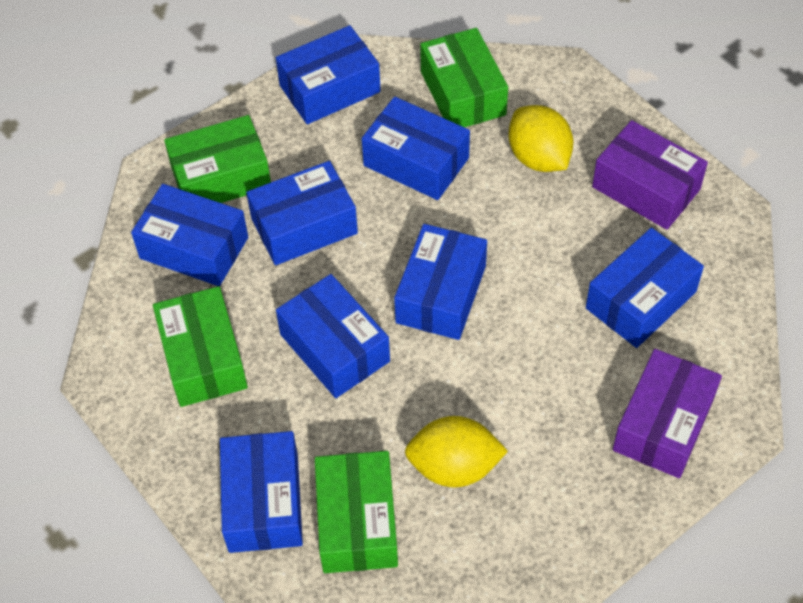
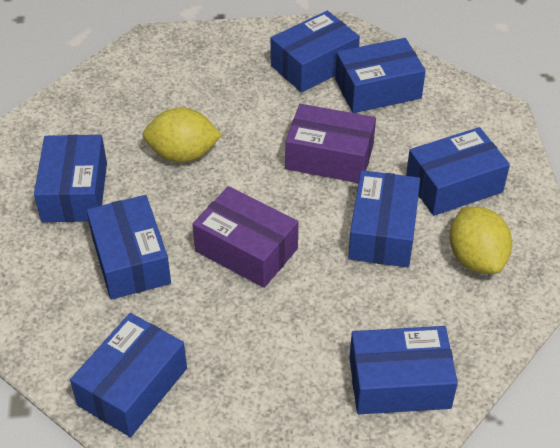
green box: 4 -> 0

